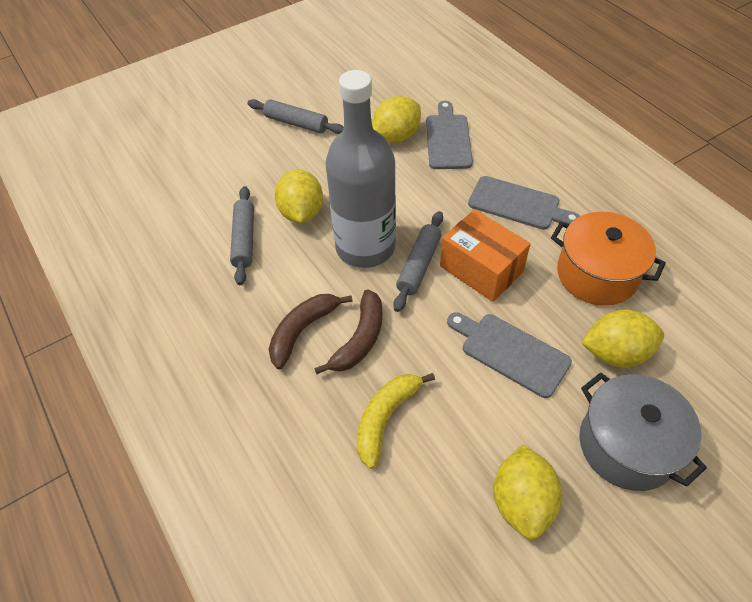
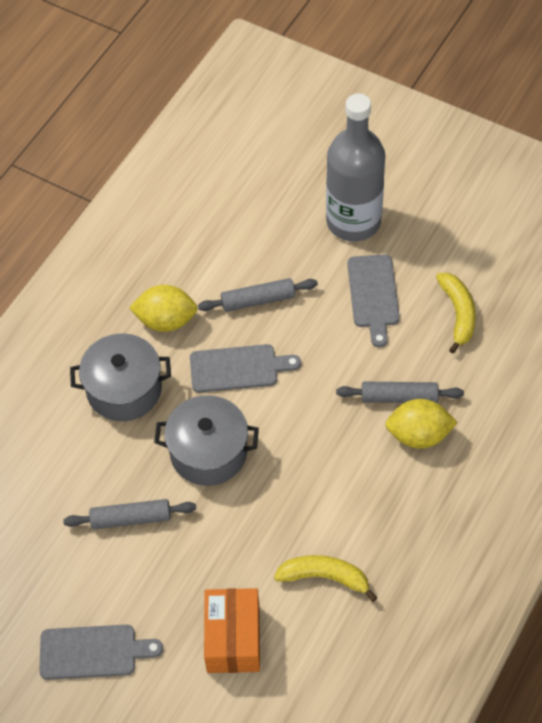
brown banana: 2 -> 0
grey pot: 1 -> 2
orange pot: 1 -> 0
yellow banana: 1 -> 2
yellow lemon: 4 -> 2

